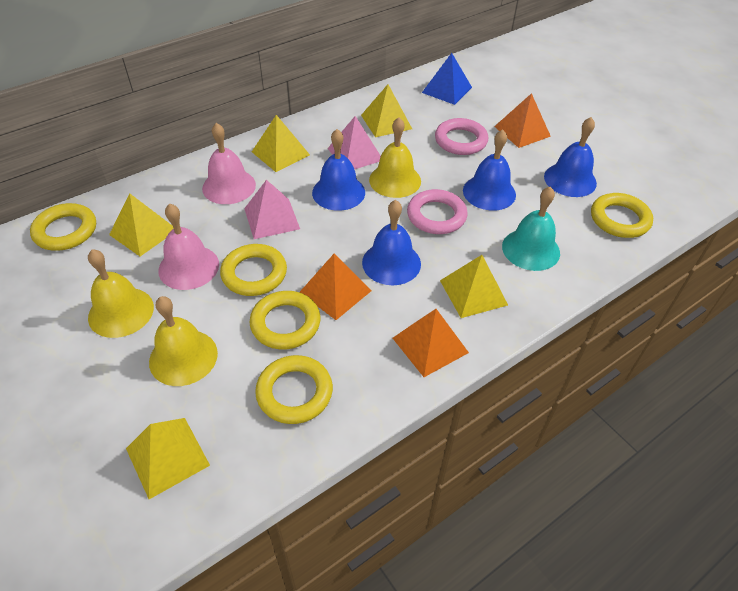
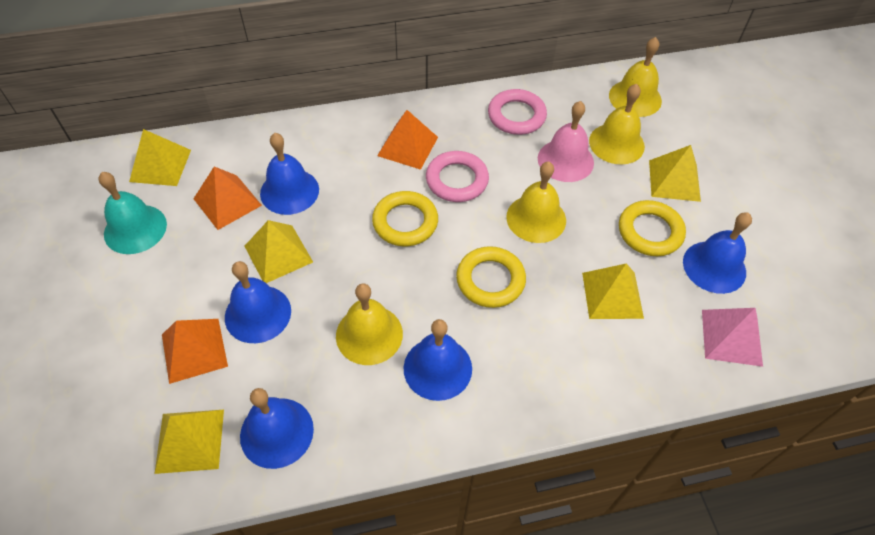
blue bell: 4 -> 5
blue pyramid: 1 -> 0
pink bell: 2 -> 1
pink pyramid: 2 -> 1
yellow bell: 3 -> 4
yellow ring: 5 -> 3

